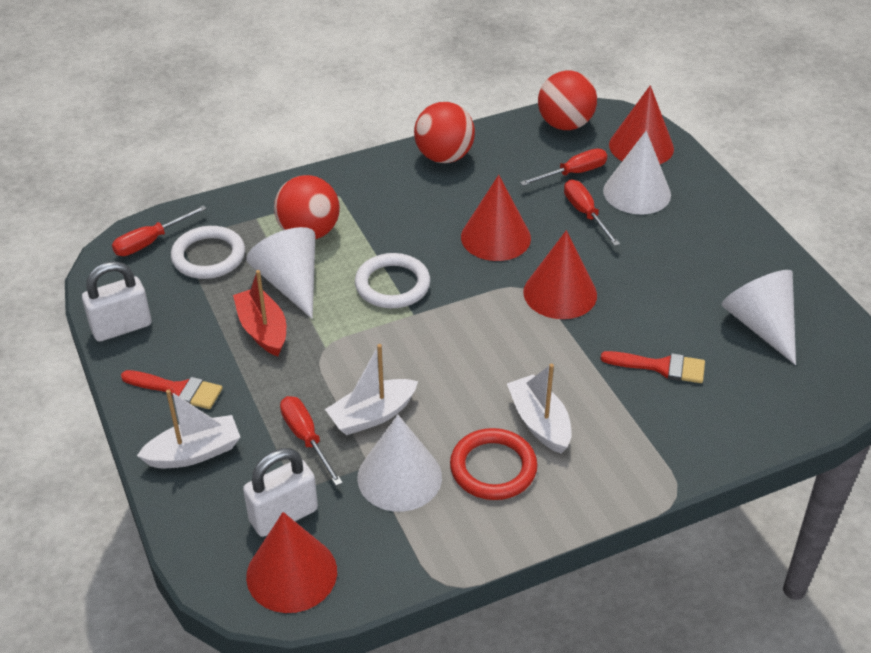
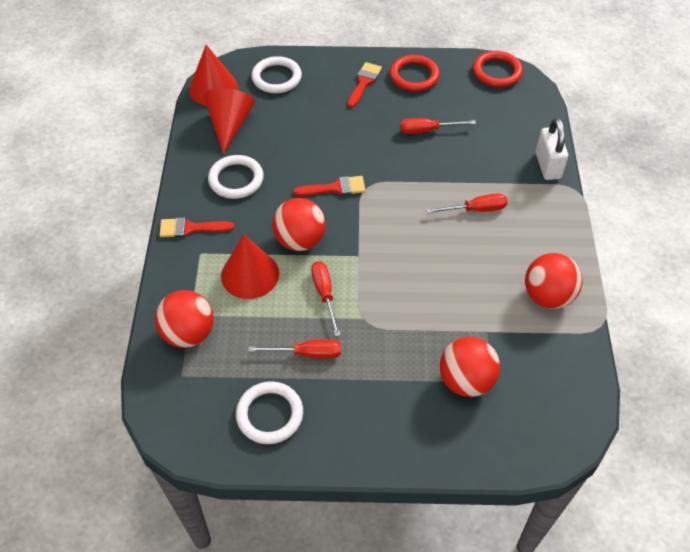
red ball: 3 -> 4
red boat: 1 -> 0
red brush: 2 -> 3
red cone: 4 -> 3
red ring: 1 -> 2
white boat: 3 -> 0
white cone: 4 -> 0
white padlock: 2 -> 1
white ring: 2 -> 3

